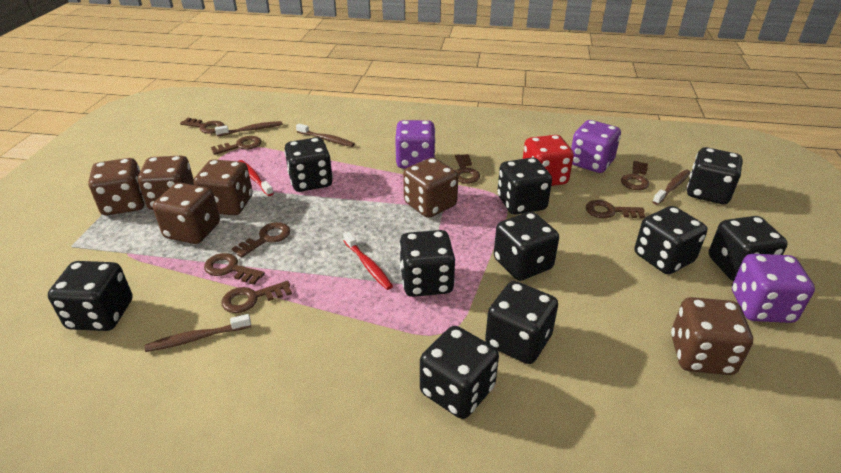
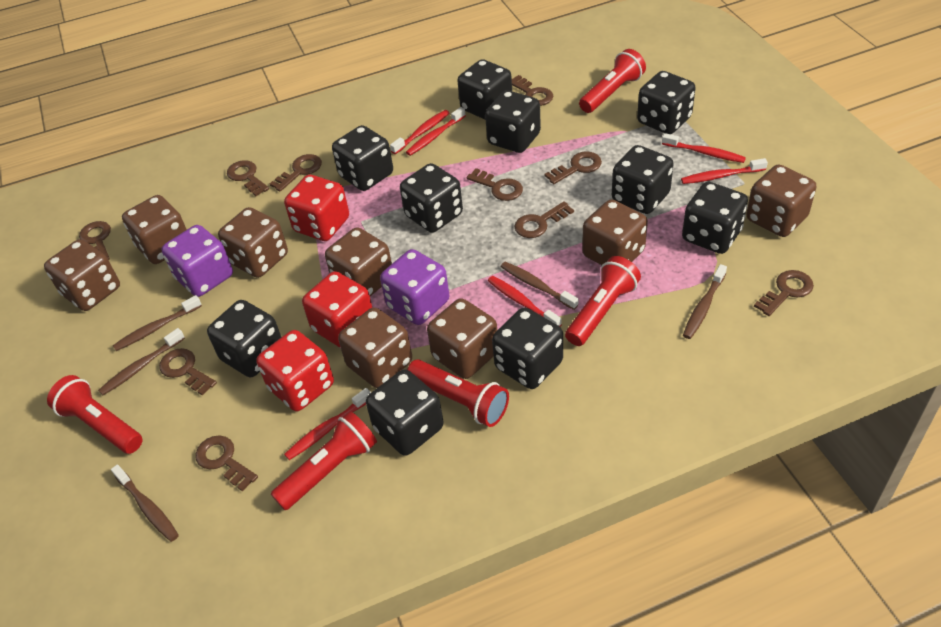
brown dice: 6 -> 8
brown key: 8 -> 10
brown toothbrush: 4 -> 5
purple dice: 3 -> 2
red dice: 1 -> 3
red flashlight: 0 -> 5
red toothbrush: 2 -> 6

